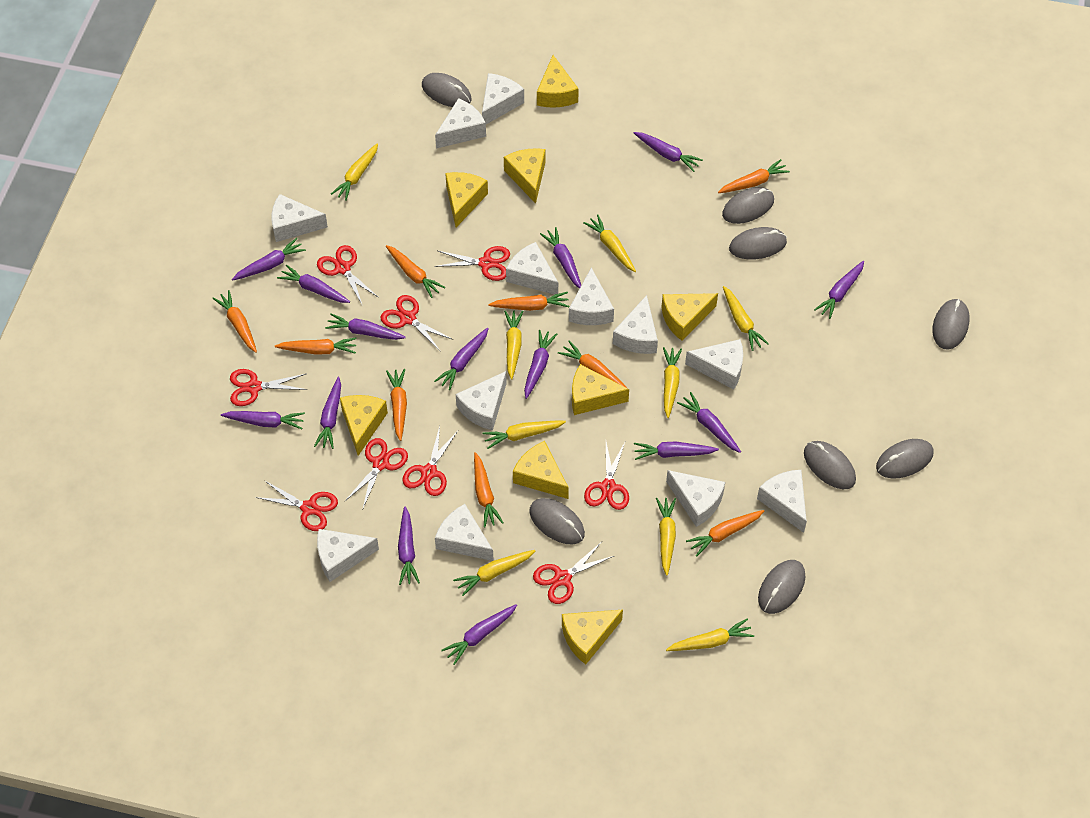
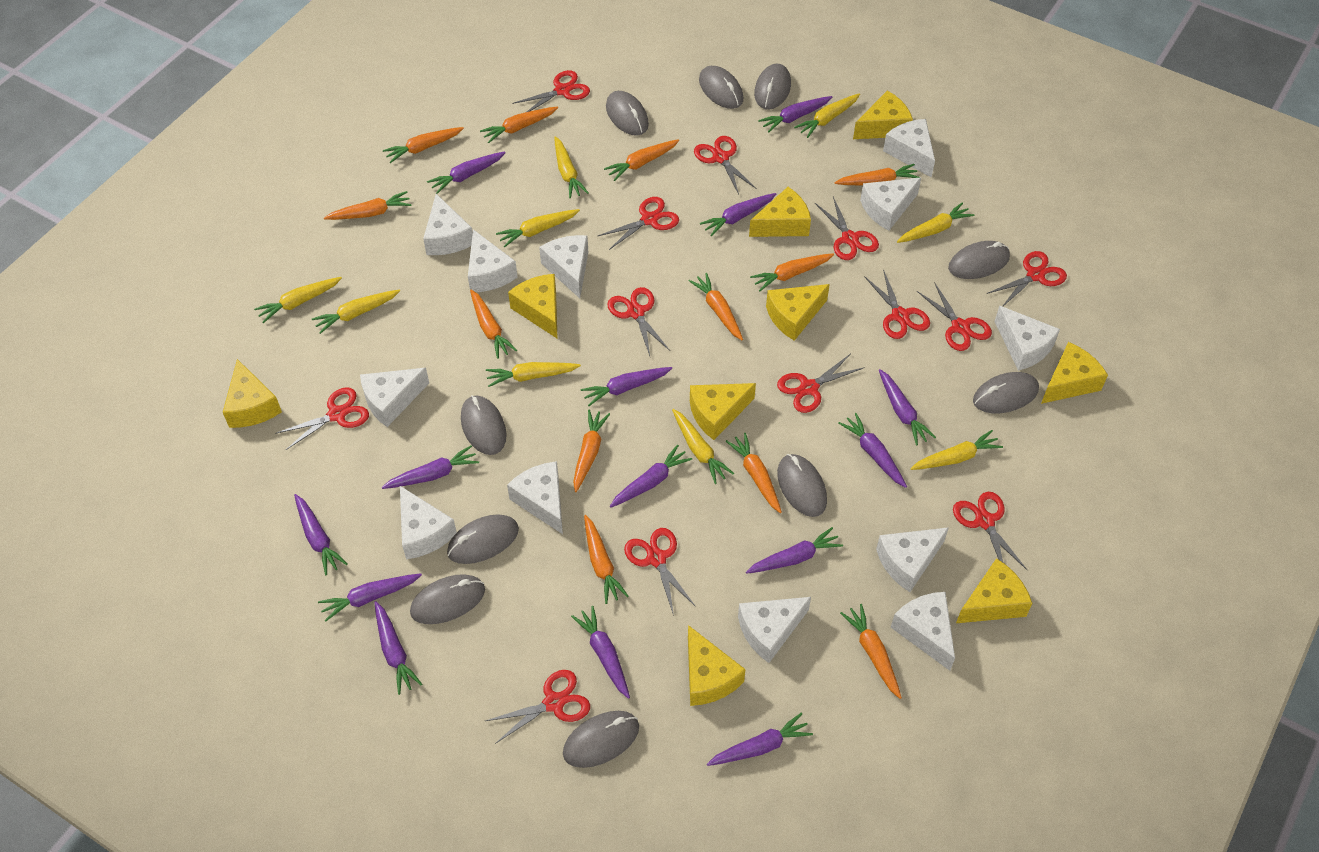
grey mouse: 8 -> 10
orange carrot: 9 -> 12
red scissors: 9 -> 13
yellow cheese: 8 -> 9

